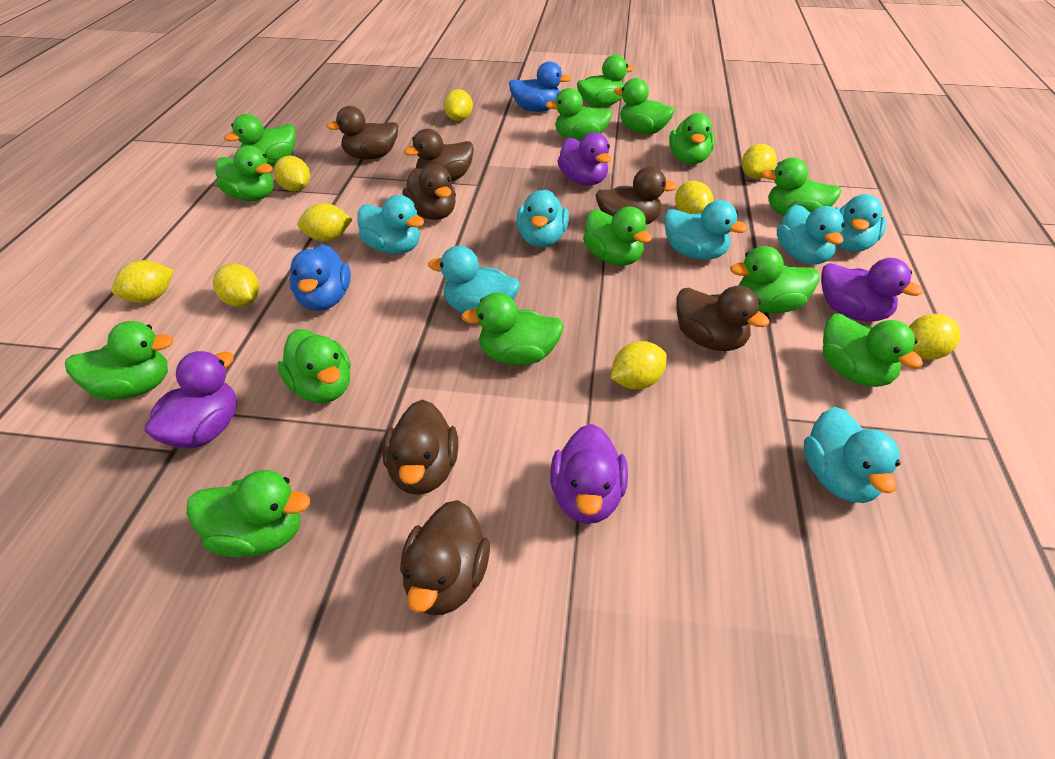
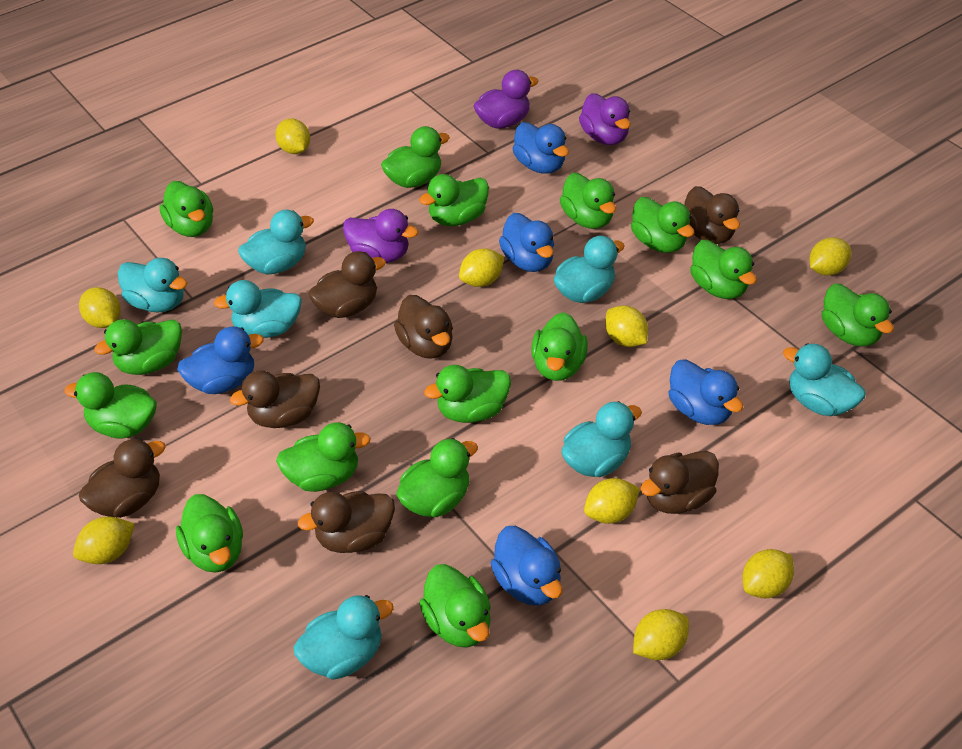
blue duck: 2 -> 5
green duck: 14 -> 15
purple duck: 4 -> 3

